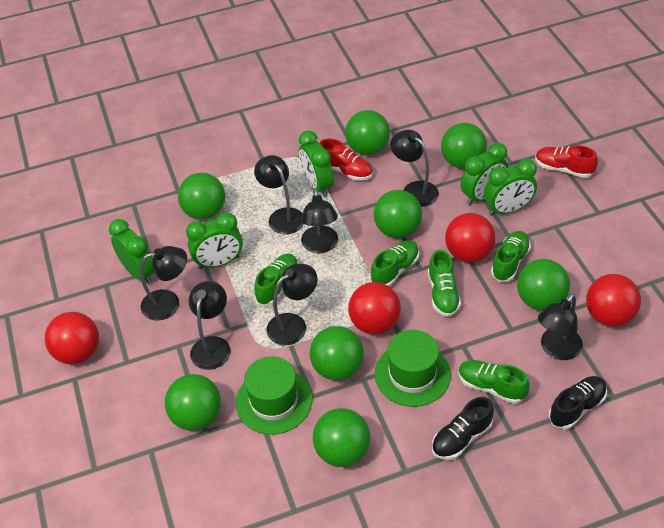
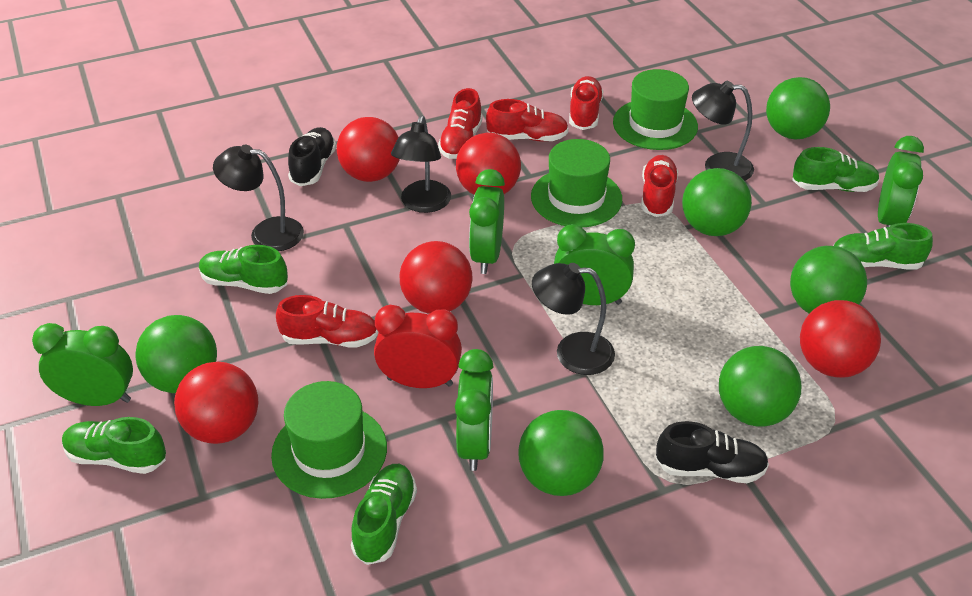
black lamp: 7 -> 4
green ball: 8 -> 6
green hat: 2 -> 3
red ball: 4 -> 5
red clock: 0 -> 1
red shoe: 2 -> 5

